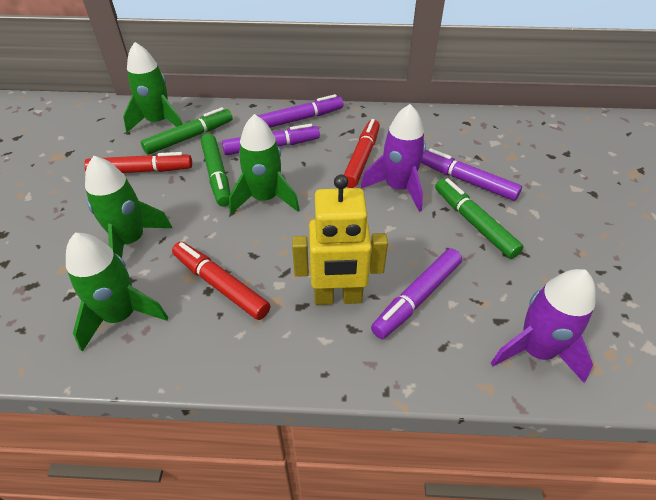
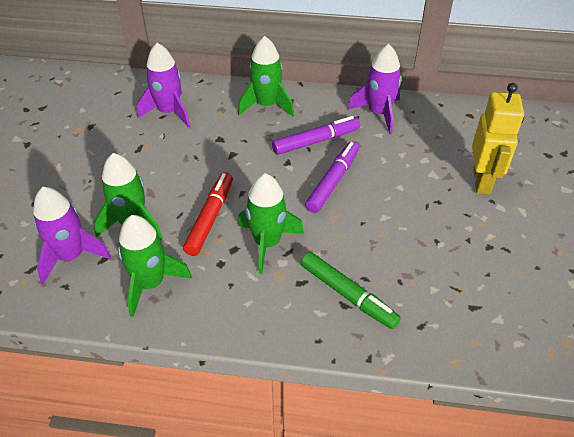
green marker: 3 -> 1
purple marker: 4 -> 2
purple rocket: 2 -> 3
red marker: 3 -> 1

